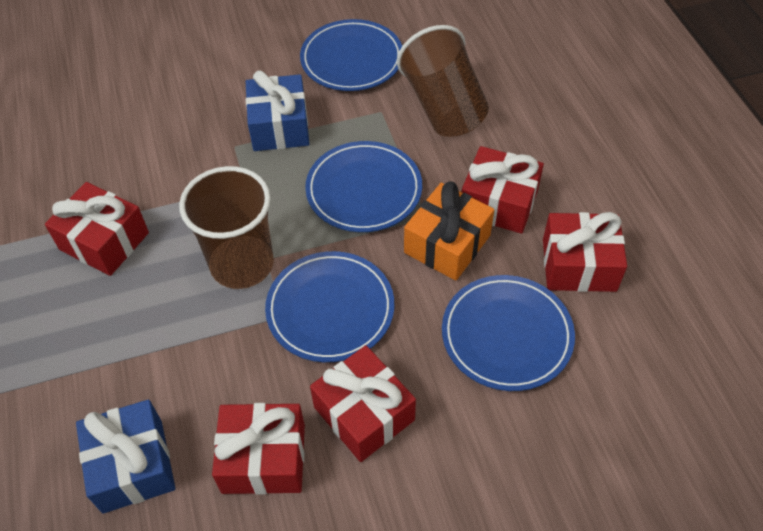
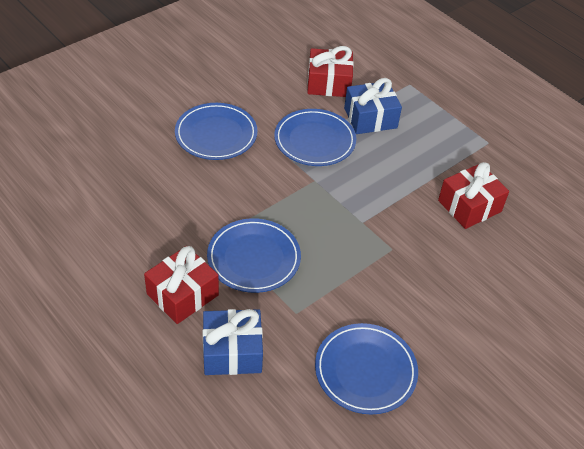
brown cup: 2 -> 0
orange gift: 1 -> 0
red gift: 5 -> 3

